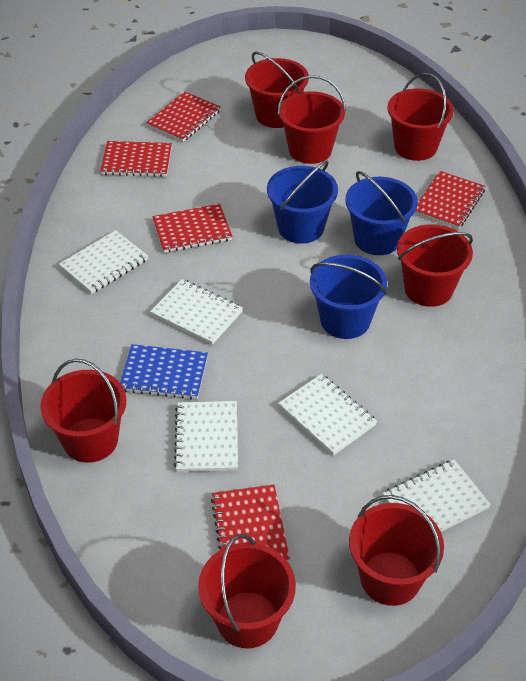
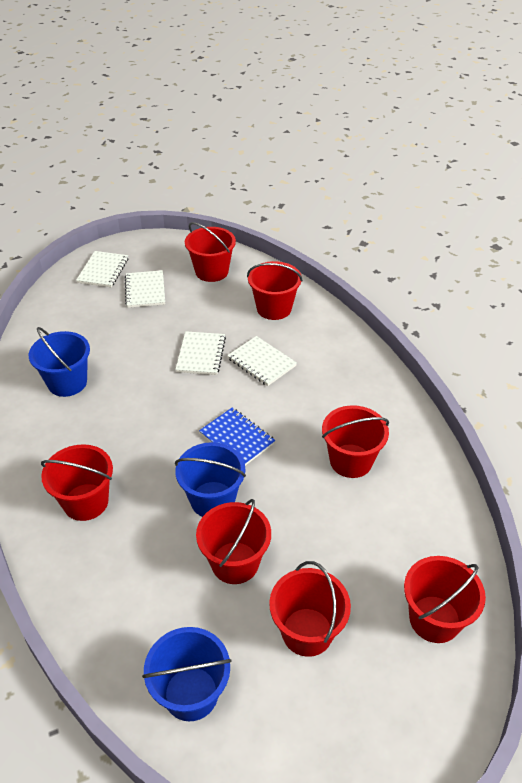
red notebook: 5 -> 0
white notebook: 5 -> 4

